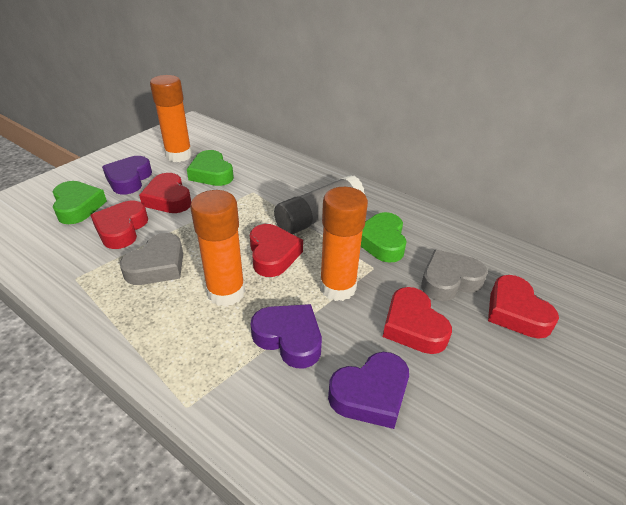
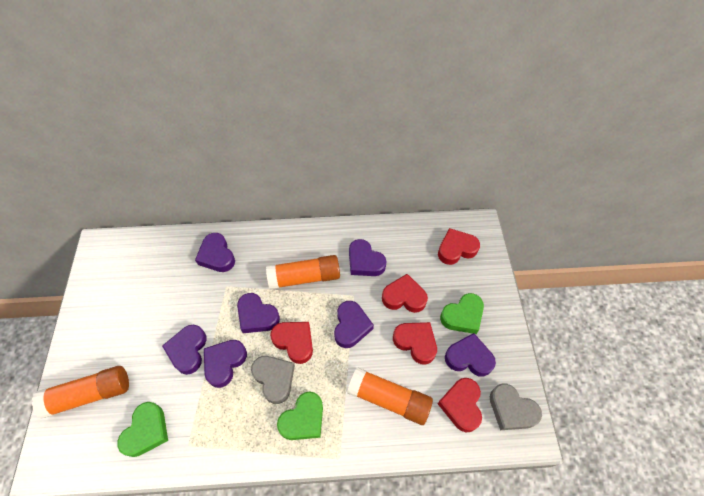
grey glue stick: 1 -> 0
purple heart: 3 -> 7

